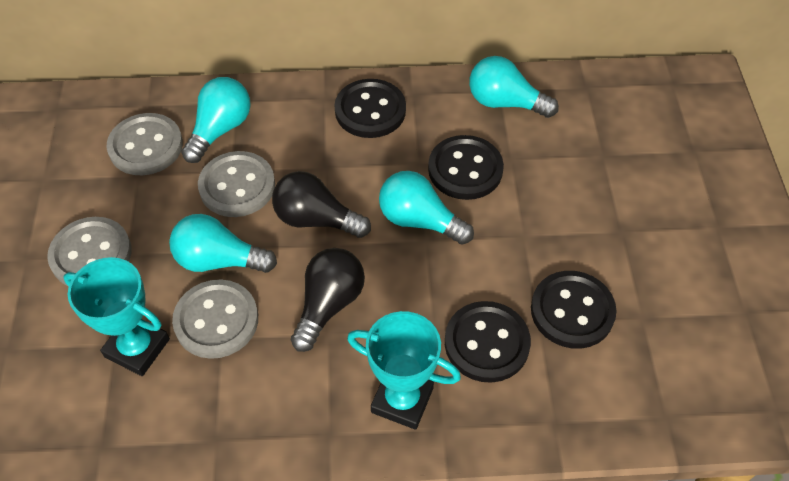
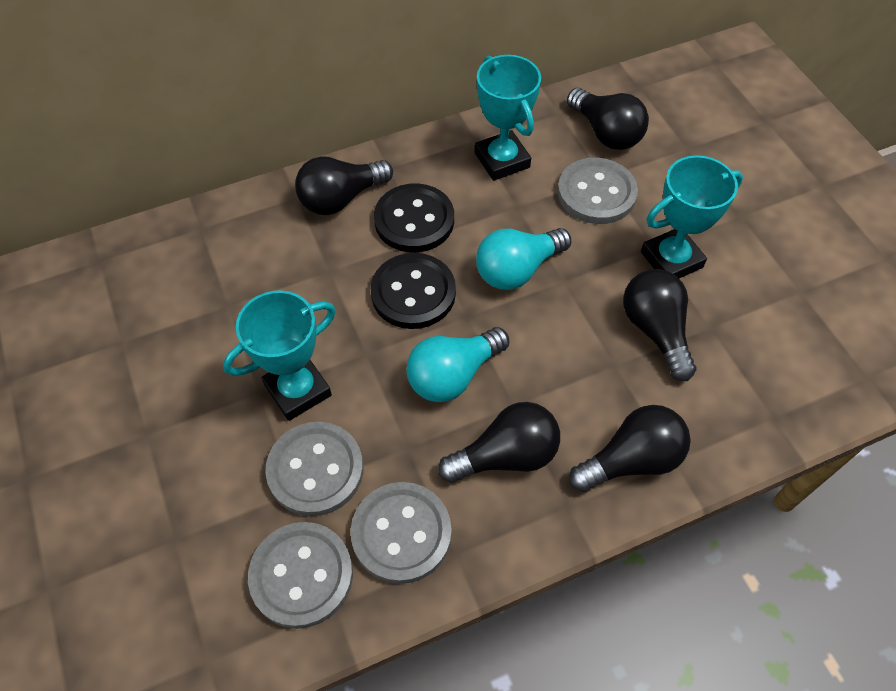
black button: 4 -> 2
black light bulb: 2 -> 5
turquoise light bulb: 4 -> 2
turquoise trophy: 2 -> 3

